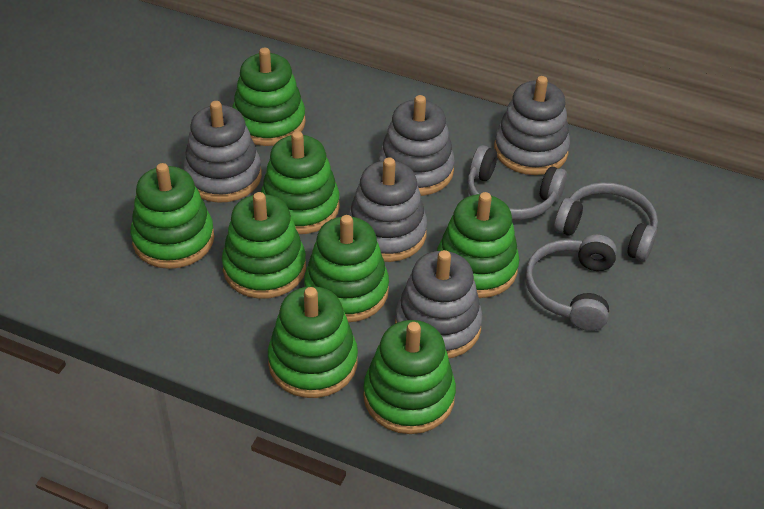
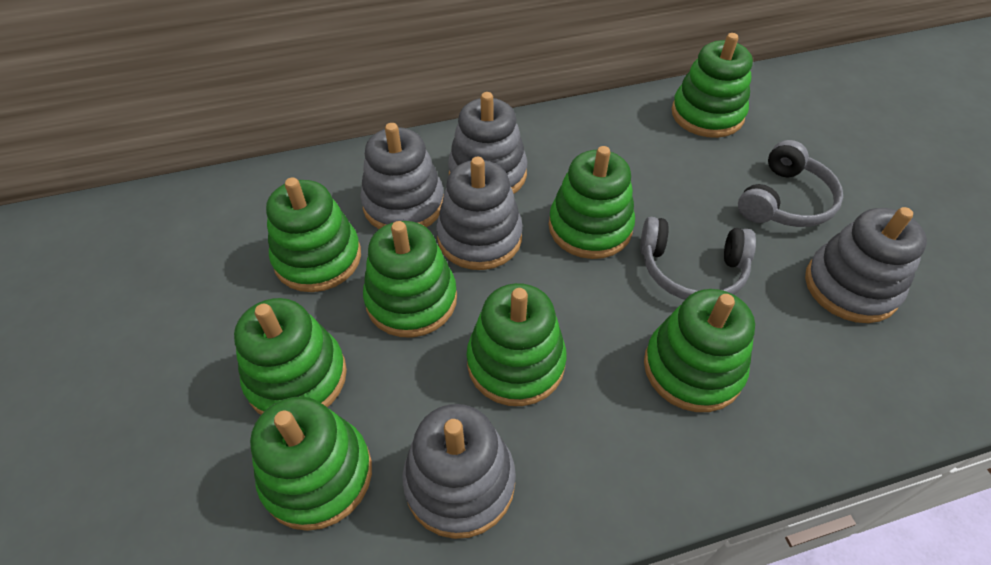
grey headphones: 3 -> 2

